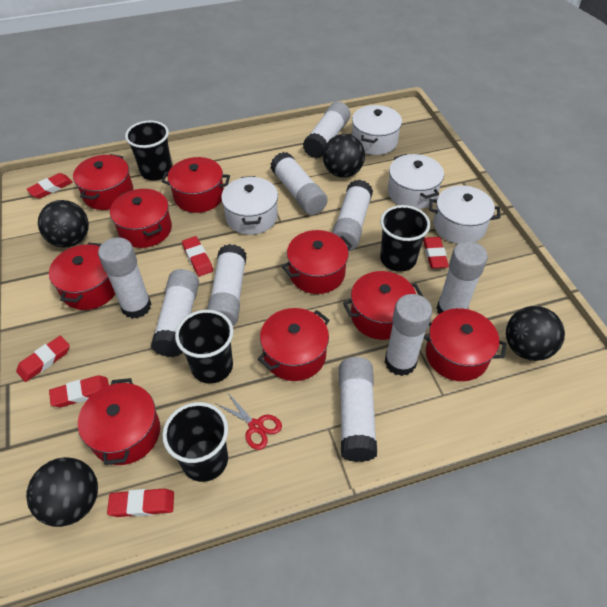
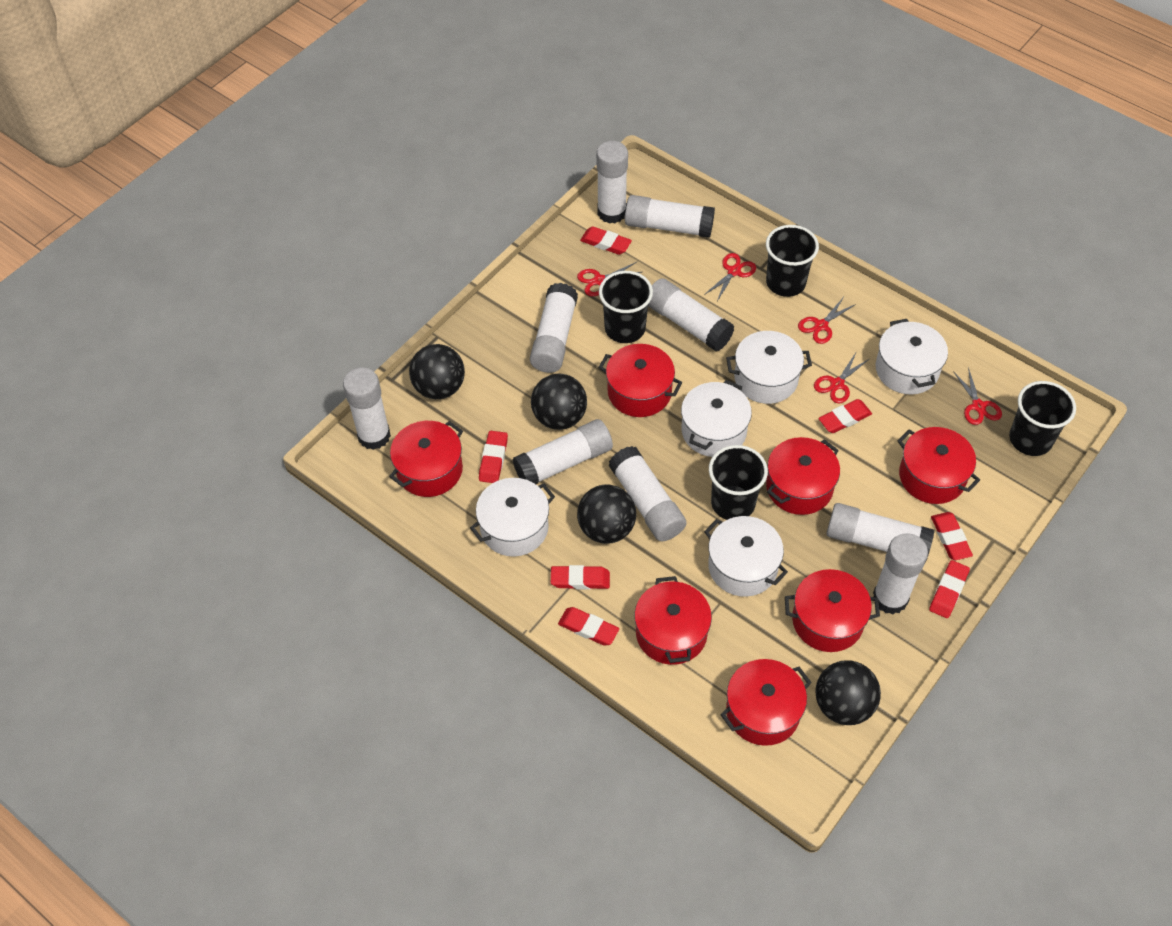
red eraser: 6 -> 7
red pot: 9 -> 7
red scissors: 1 -> 5
white pot: 4 -> 5

